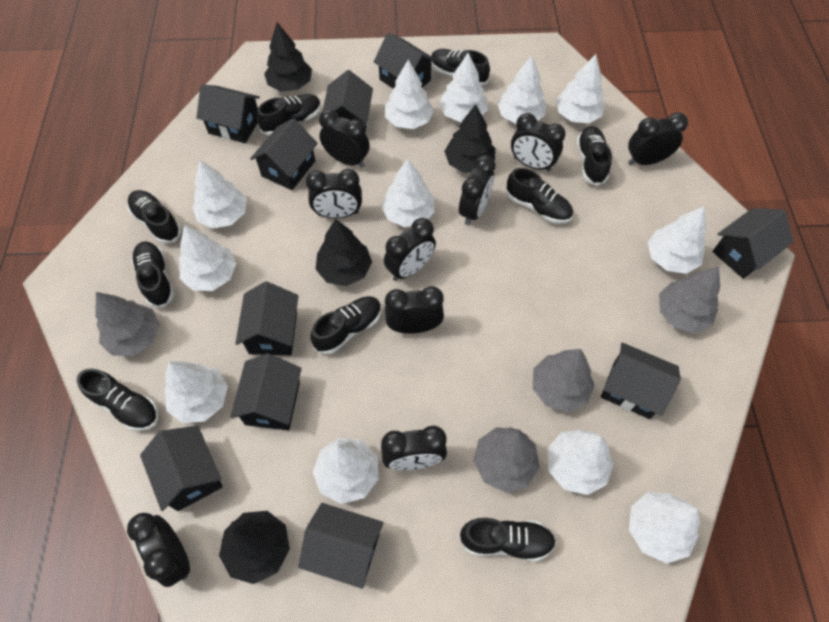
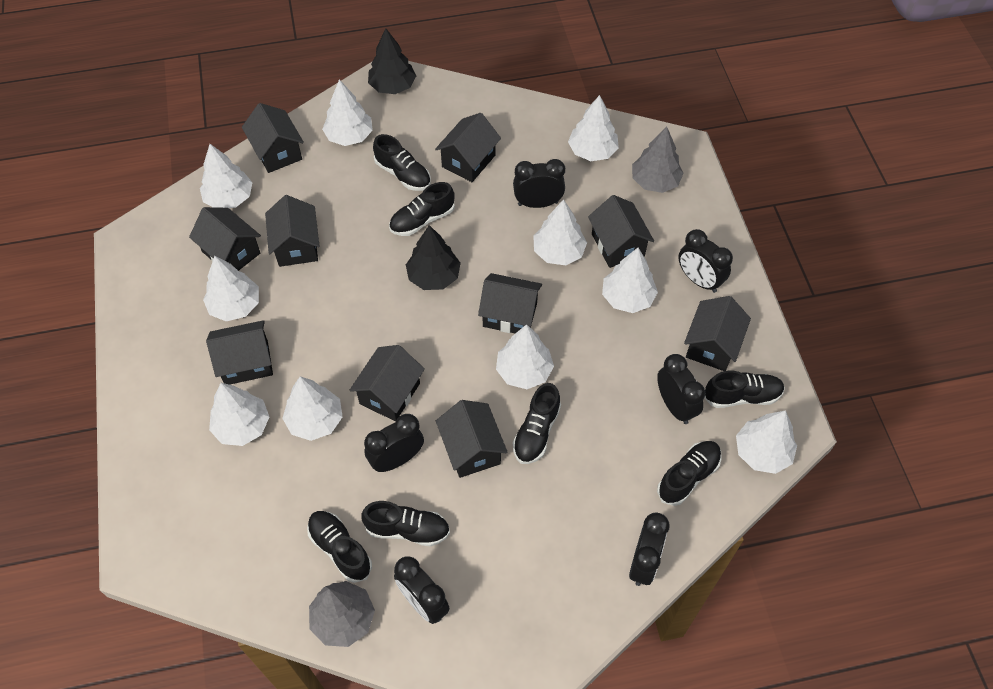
black clock: 9 -> 6
black shoe: 9 -> 7
black tree: 4 -> 2
grey tree: 4 -> 2
white tree: 12 -> 10

